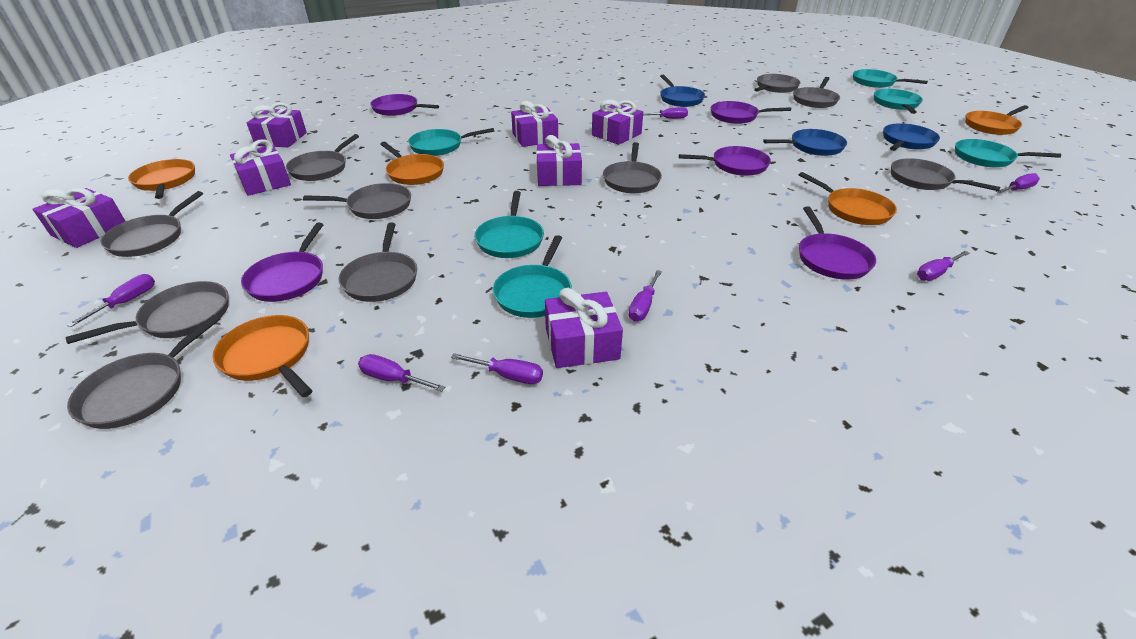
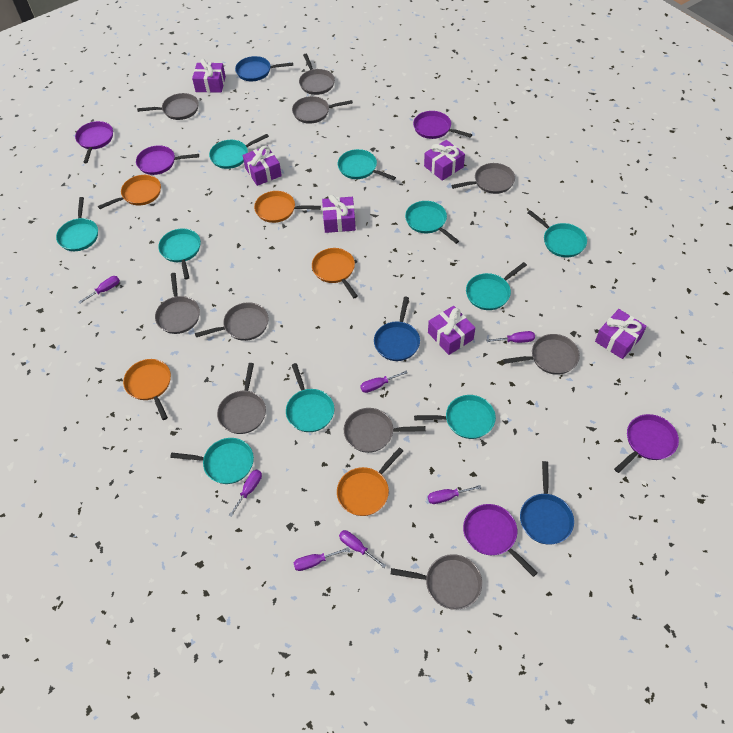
purple gift: 7 -> 6
turquoise pan: 6 -> 10

